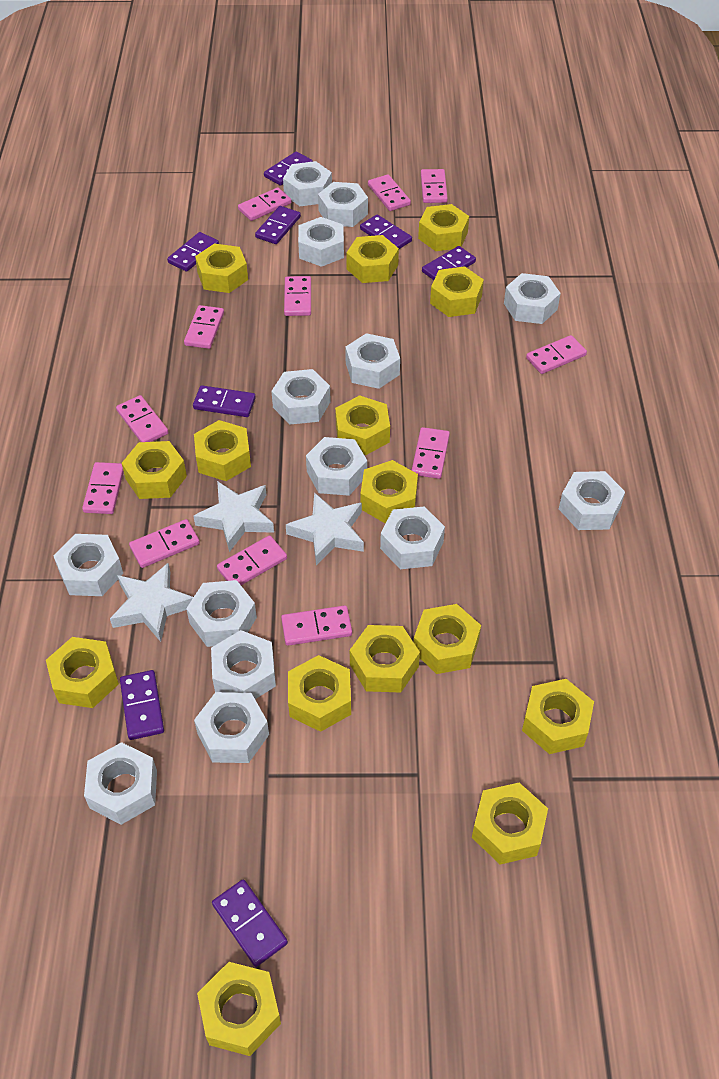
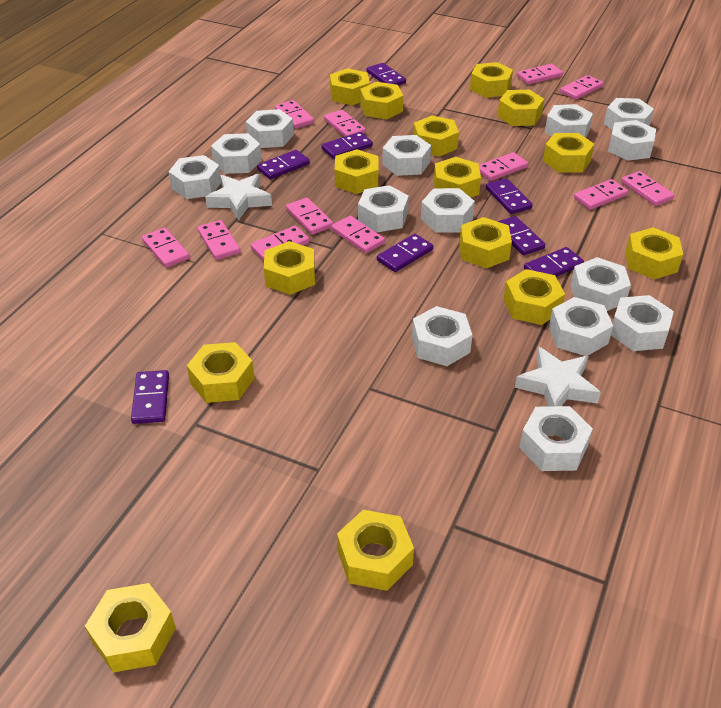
white star: 3 -> 2

